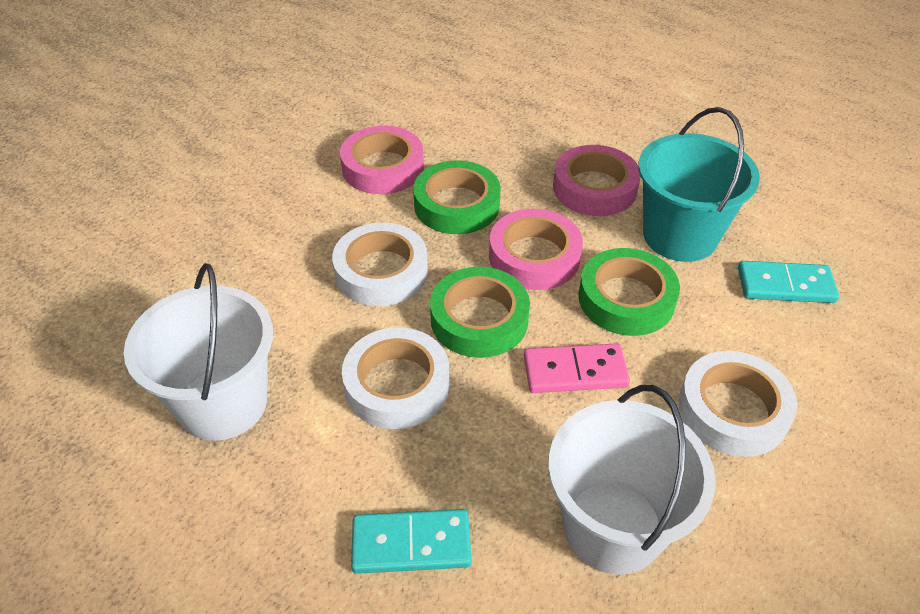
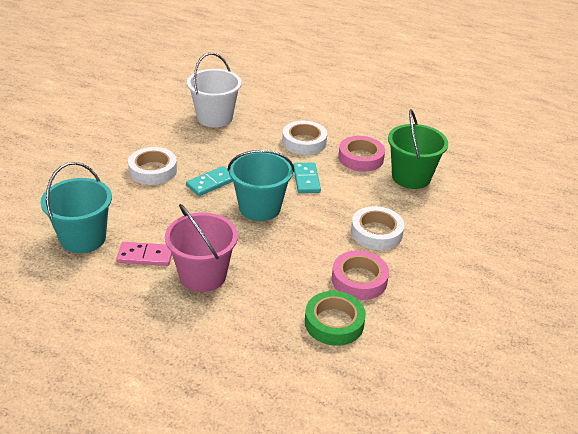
green bucket: 0 -> 1
green tape: 3 -> 1
pink bucket: 0 -> 1
pink tape: 3 -> 2
turquoise bucket: 1 -> 2
white bucket: 2 -> 1

